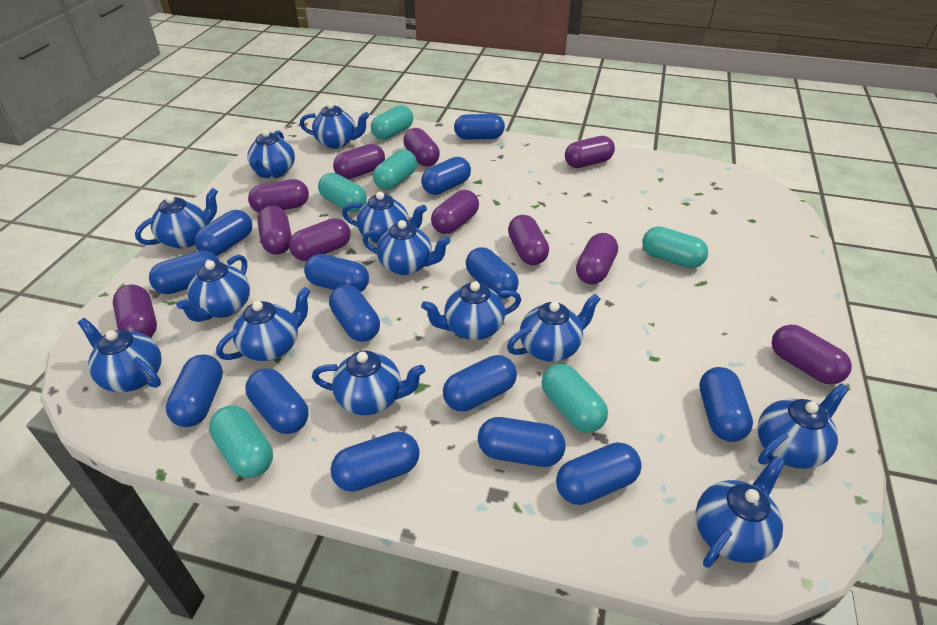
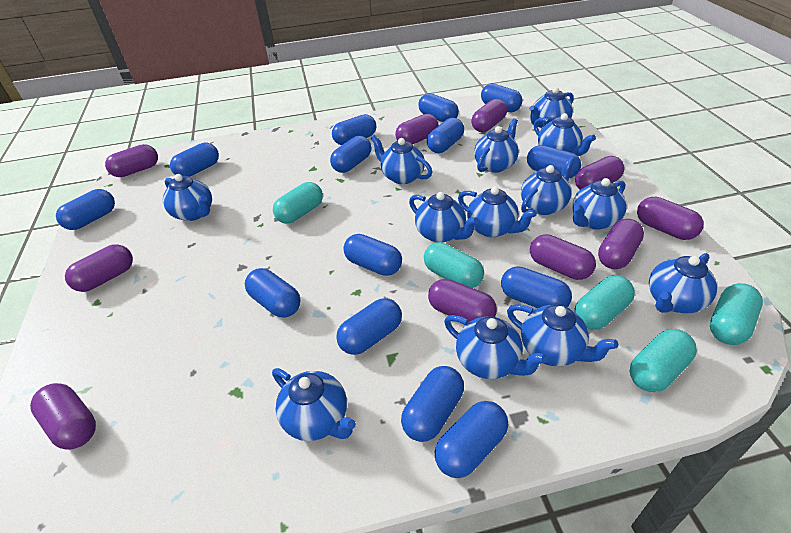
purple capsule: 11 -> 10
turquoise capsule: 6 -> 5

